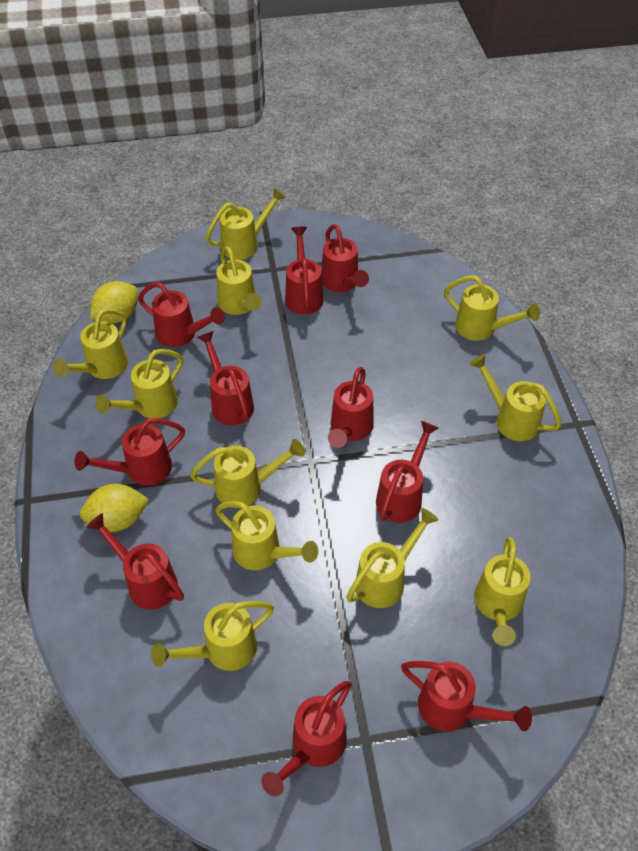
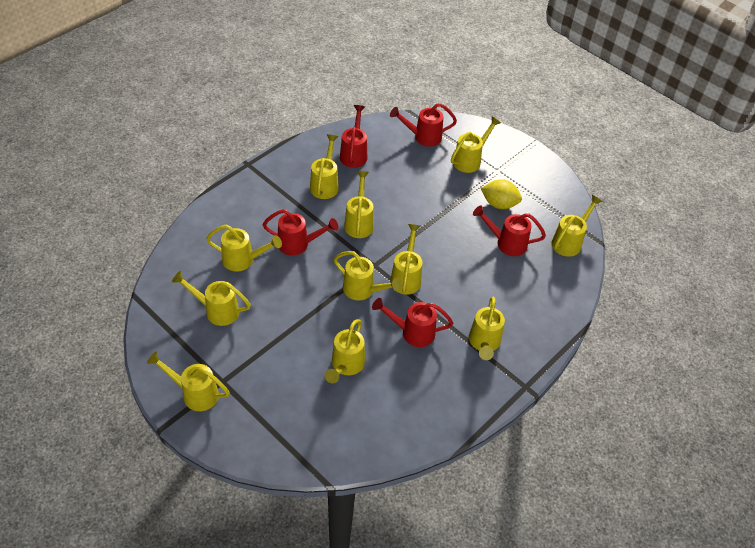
red watering can: 10 -> 5
yellow lemon: 2 -> 1

